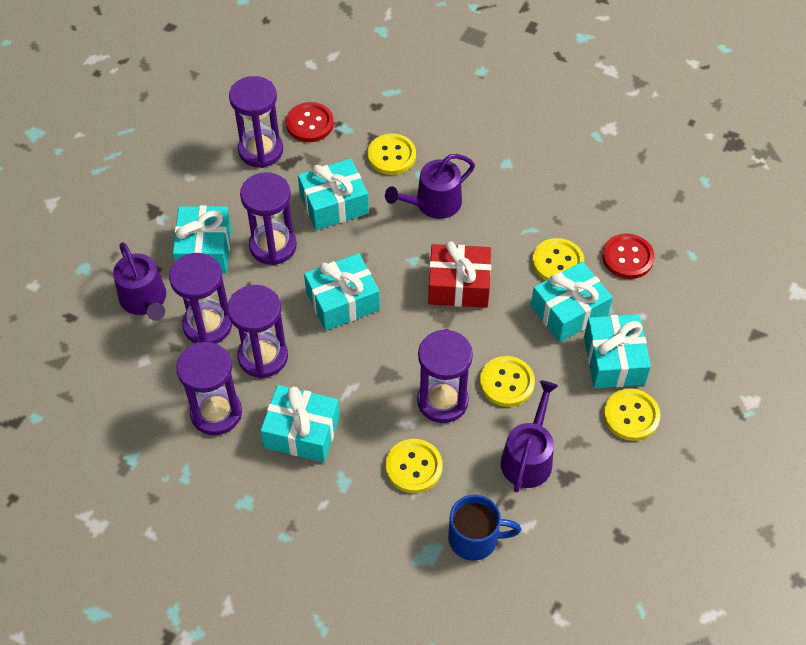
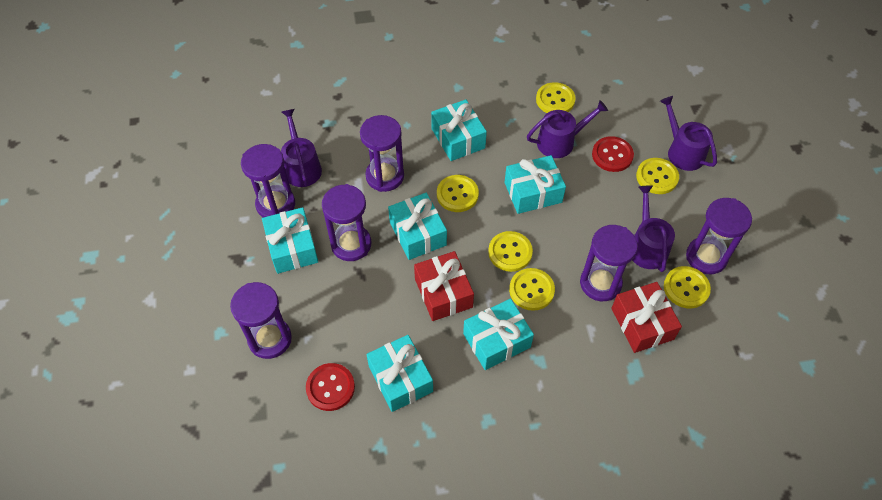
blue mug: 1 -> 0
purple watering can: 3 -> 4
red gift: 1 -> 2
yellow button: 5 -> 6

